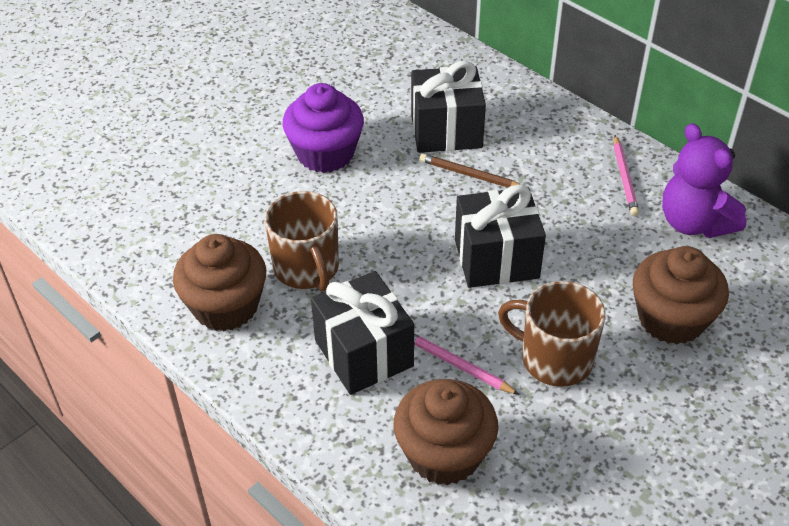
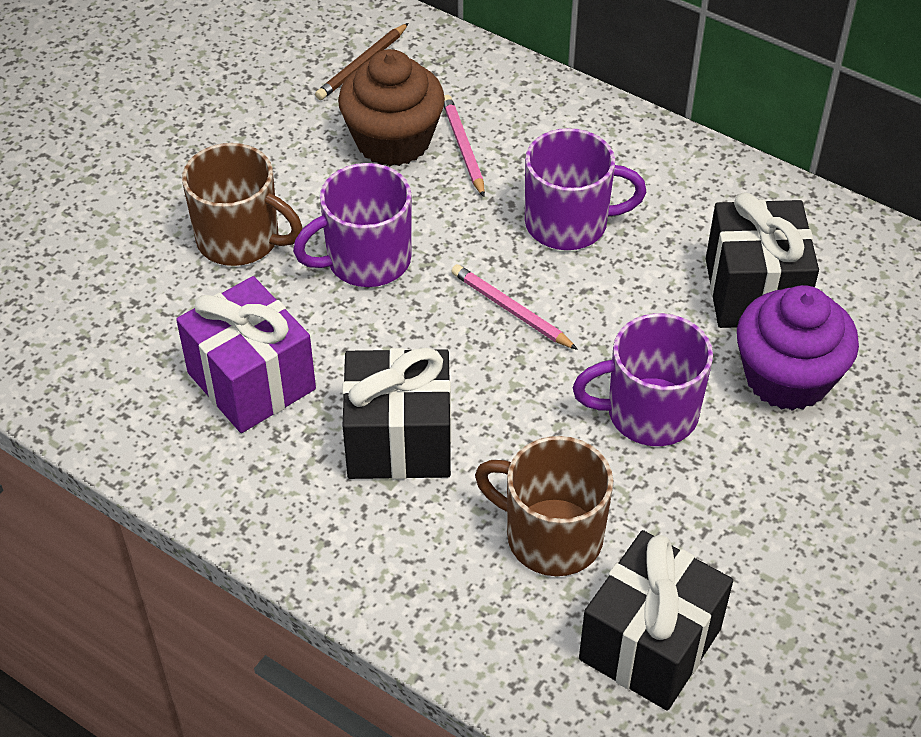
brown cupcake: 3 -> 1
purple gift: 0 -> 1
purple mug: 0 -> 3
purple teddy bear: 1 -> 0

